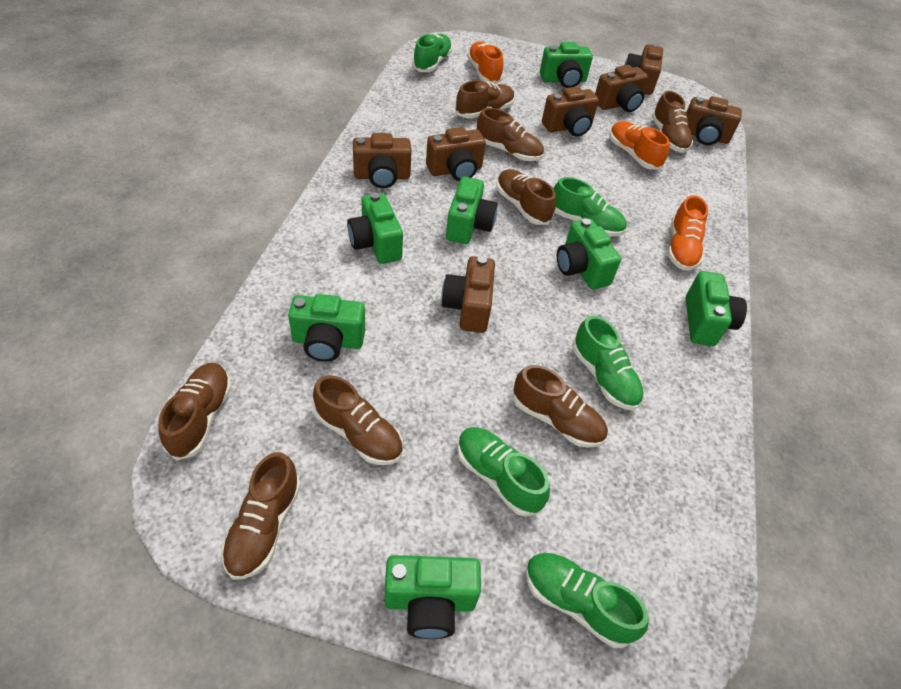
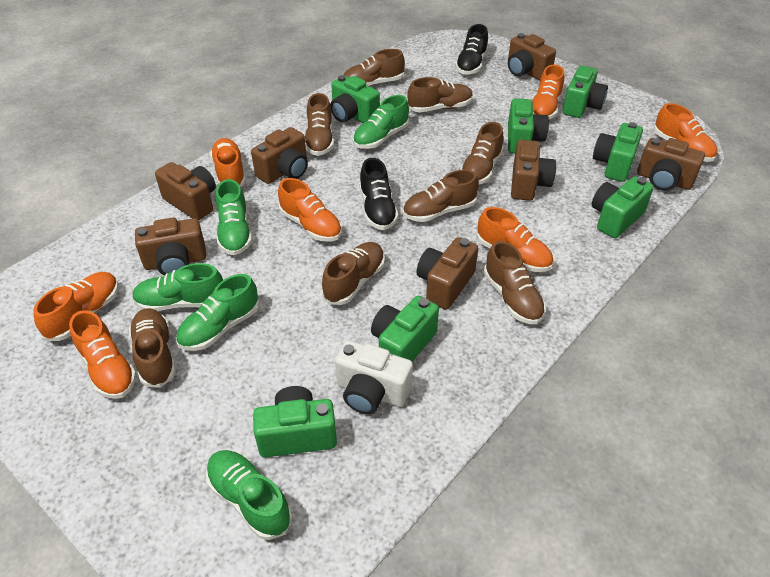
black shoe: 0 -> 2
orange shoe: 3 -> 7
white camera: 0 -> 1

